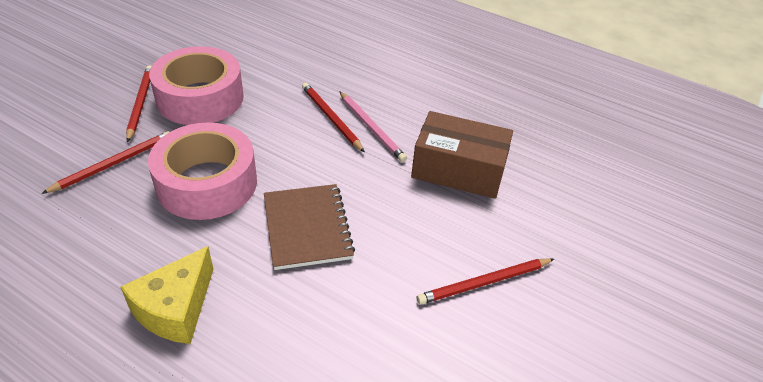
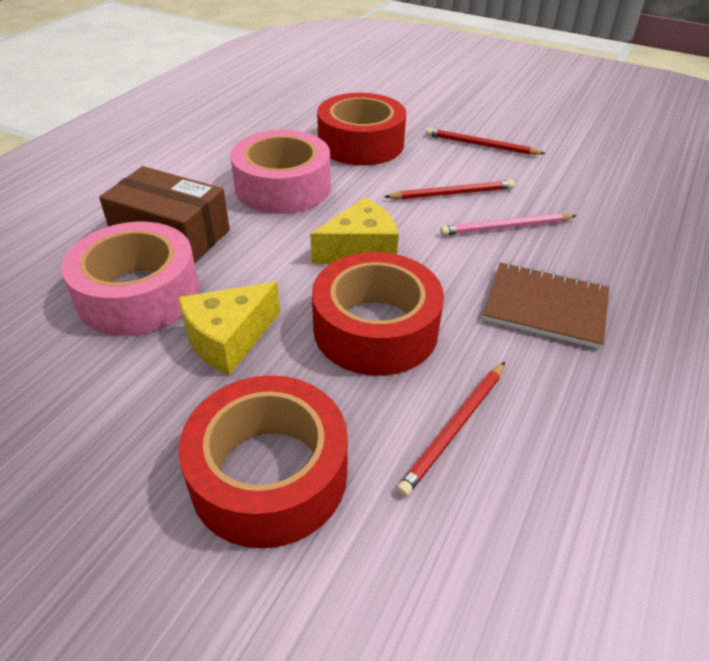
red pencil: 4 -> 3
red tape: 0 -> 3
yellow cheese: 1 -> 2

